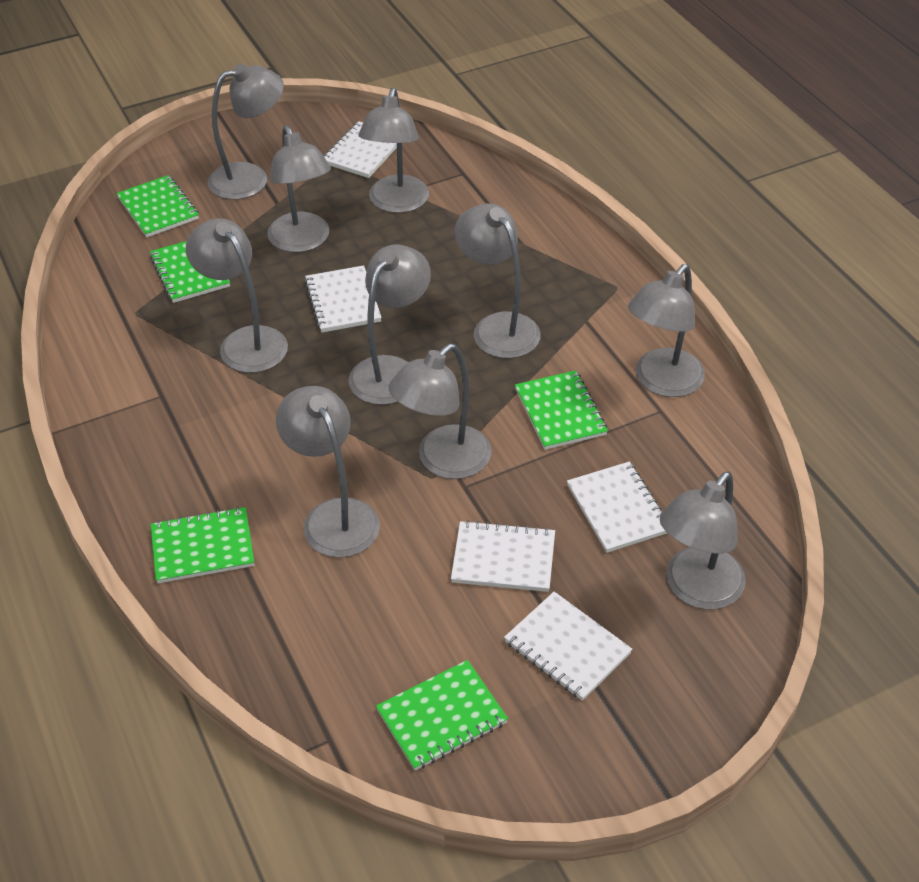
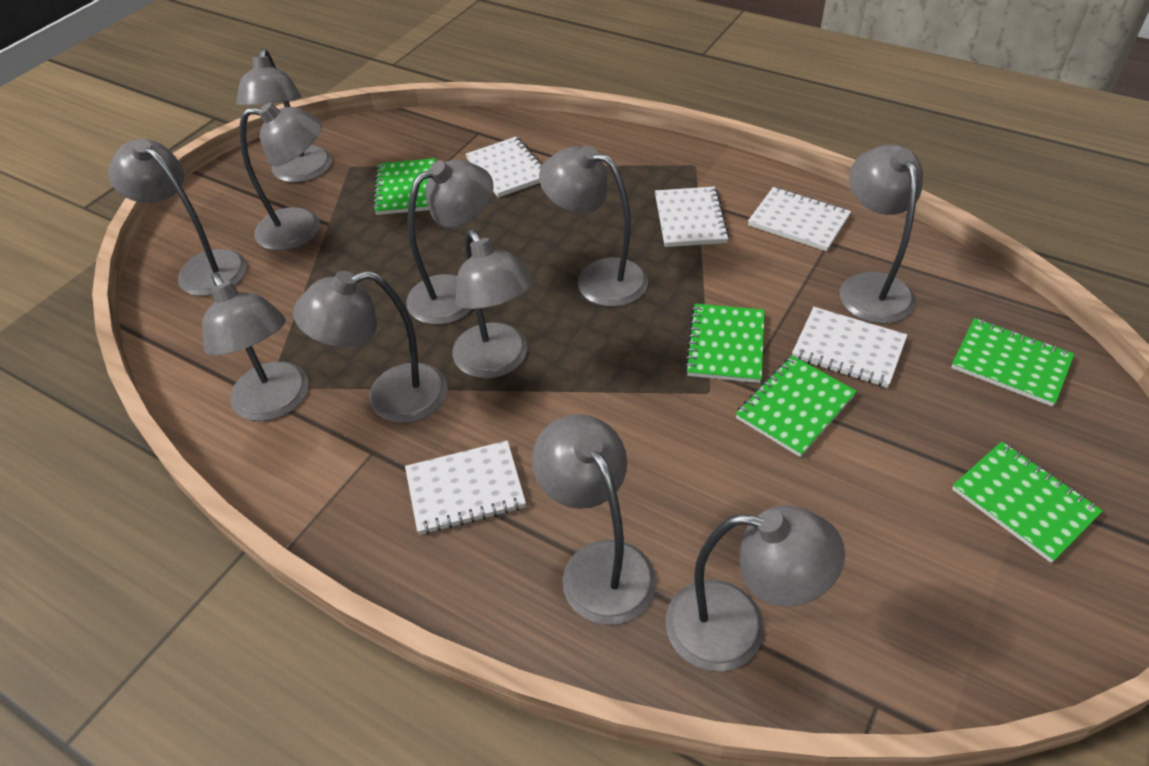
grey lamp: 10 -> 11

